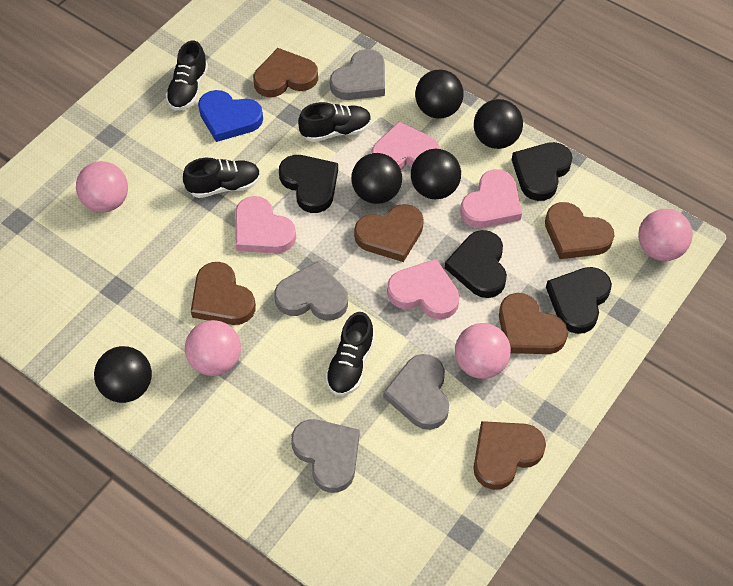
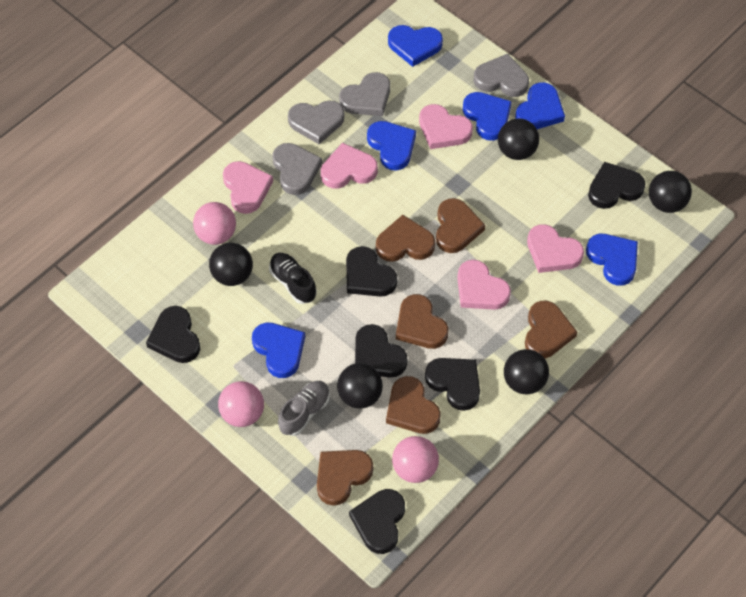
black heart: 4 -> 6
black shoe: 4 -> 1
blue heart: 1 -> 6
grey shoe: 0 -> 1
pink ball: 4 -> 3
pink heart: 4 -> 5

